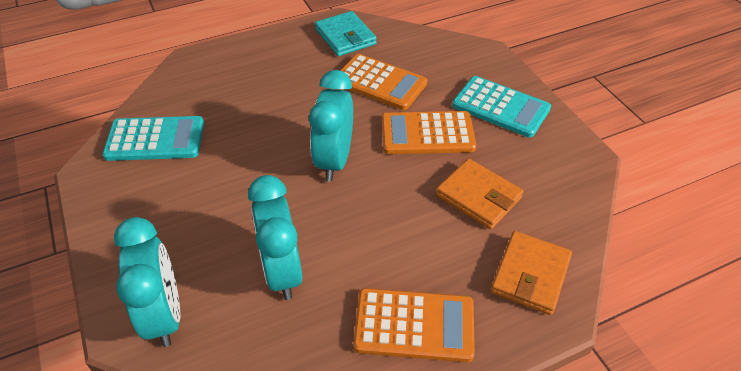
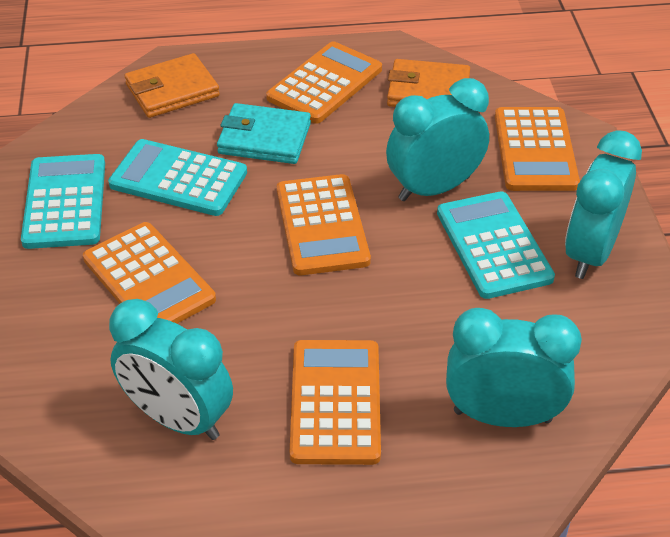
orange calculator: 3 -> 5
turquoise calculator: 2 -> 3
turquoise clock: 3 -> 4

